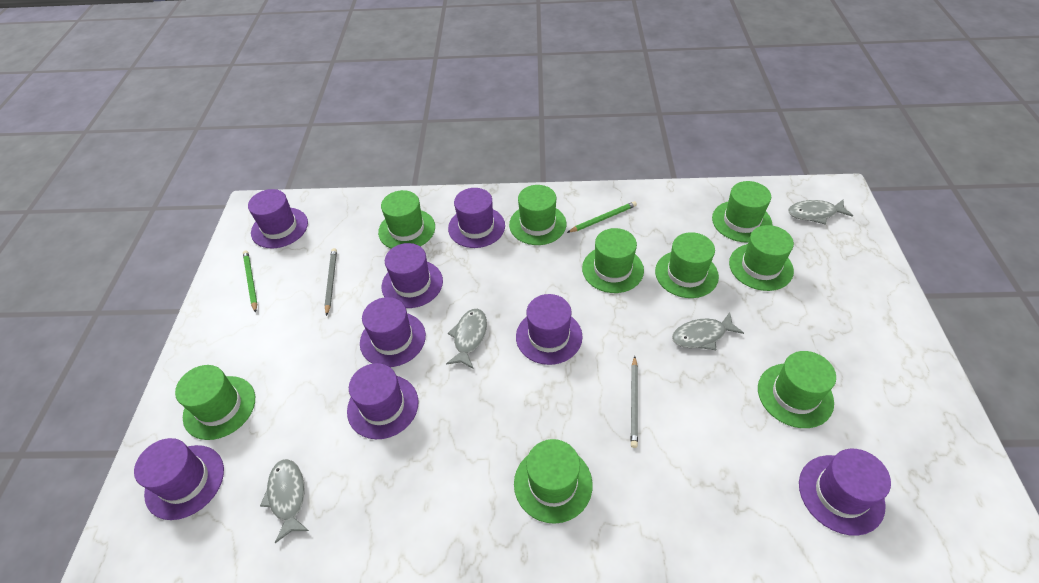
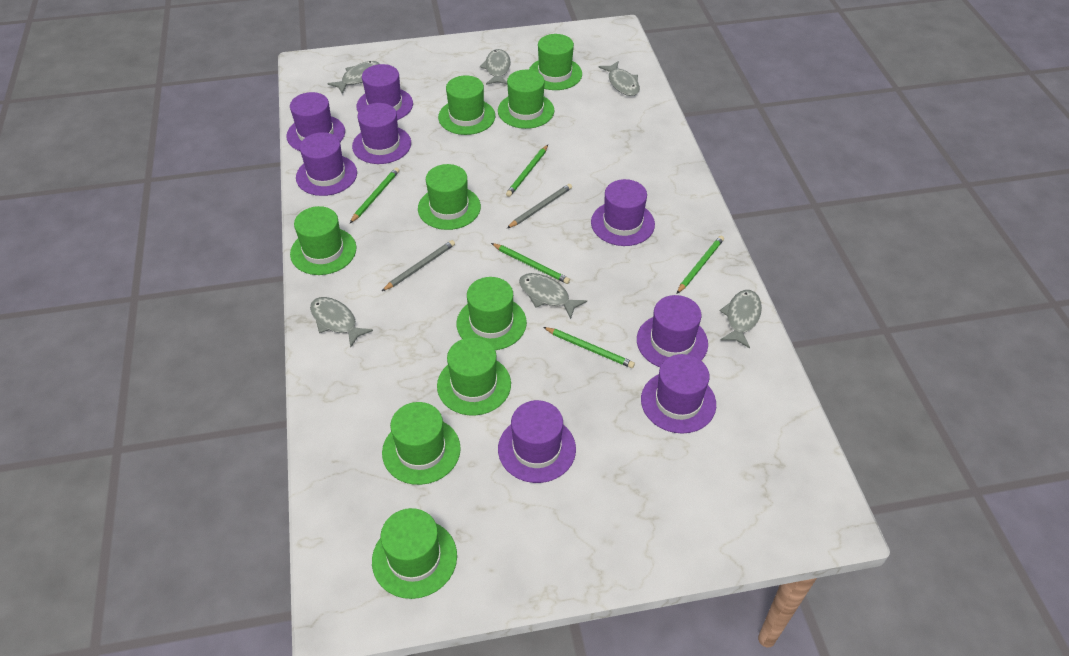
green pencil: 2 -> 5
grey fish: 4 -> 6

